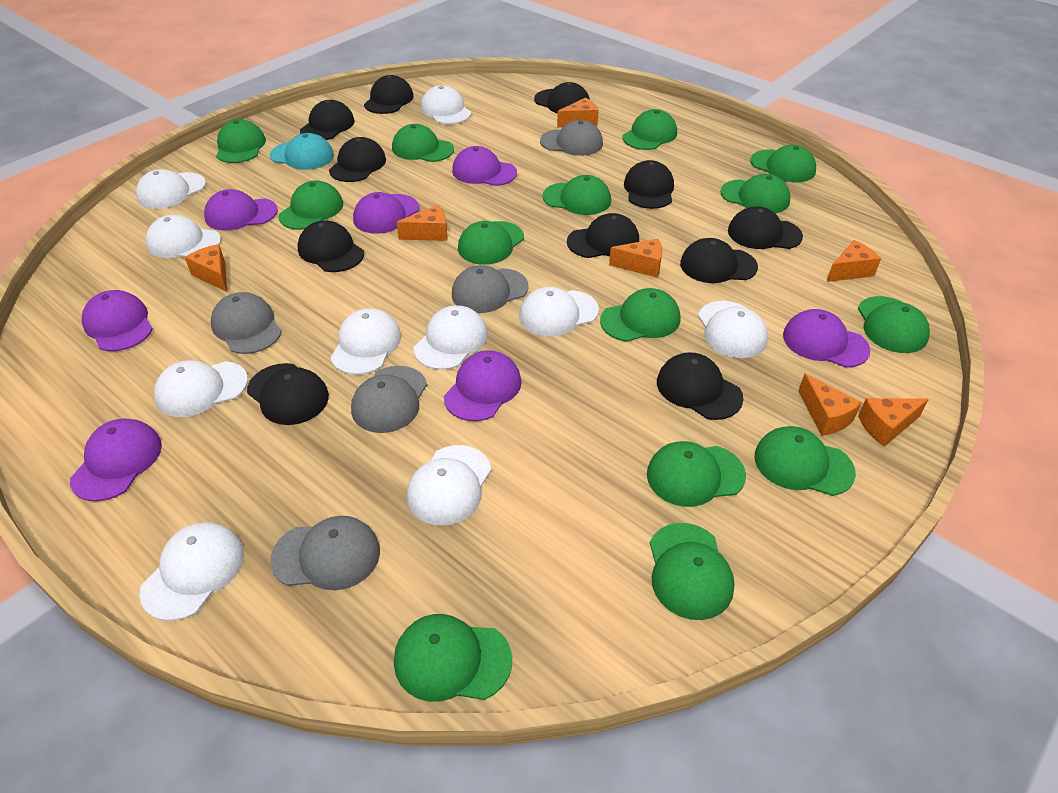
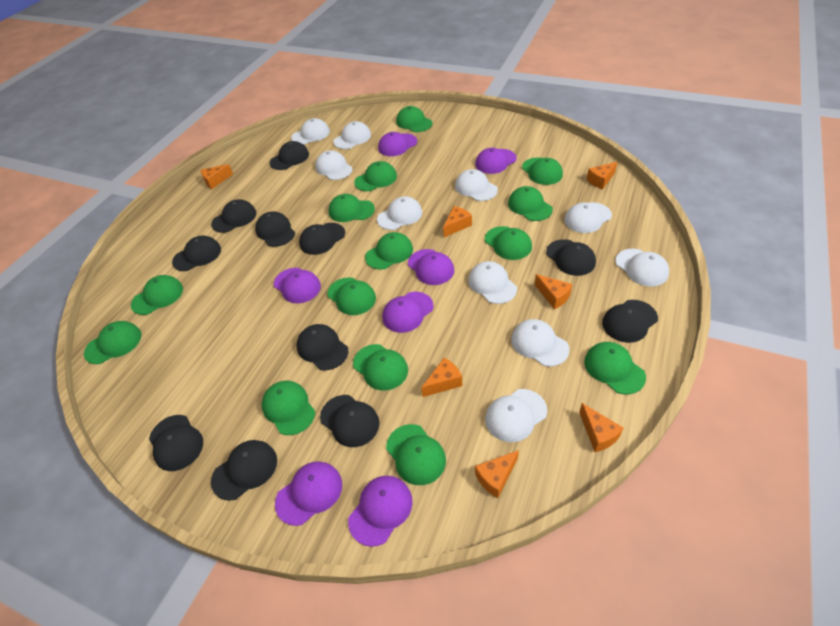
grey cap: 5 -> 0
turquoise cap: 1 -> 0

